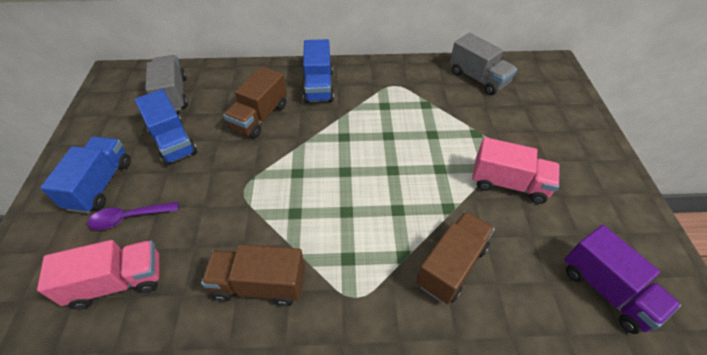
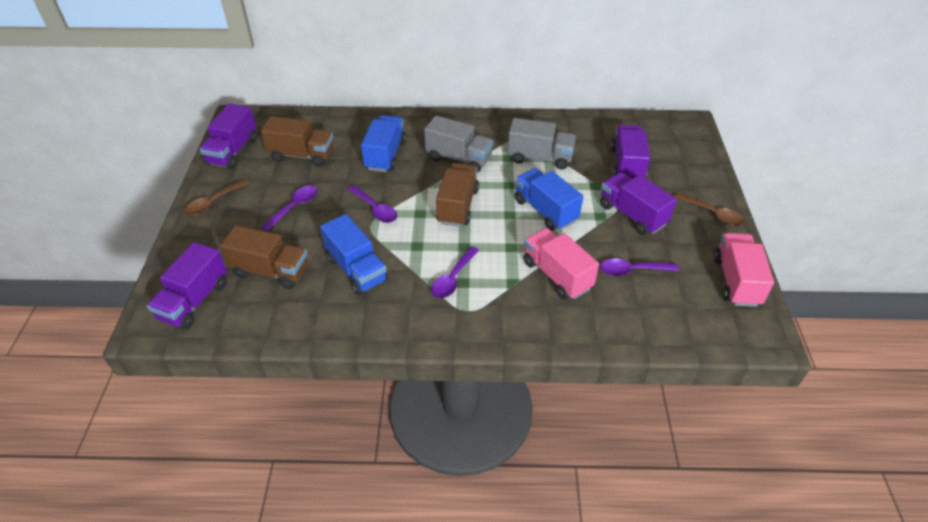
brown spoon: 0 -> 2
purple spoon: 1 -> 4
purple truck: 1 -> 4

